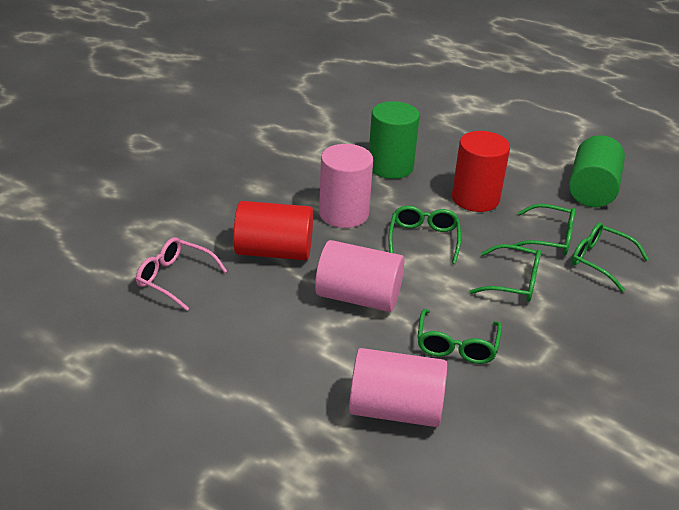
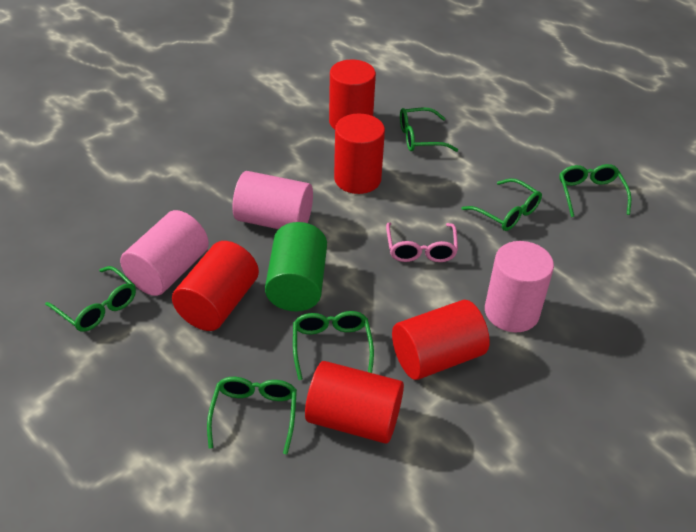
green cylinder: 2 -> 1
green glasses: 5 -> 6
red cylinder: 2 -> 5

